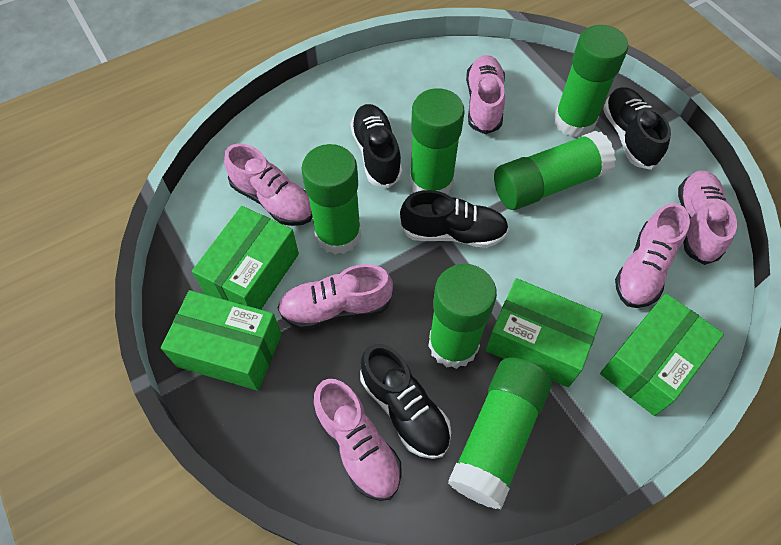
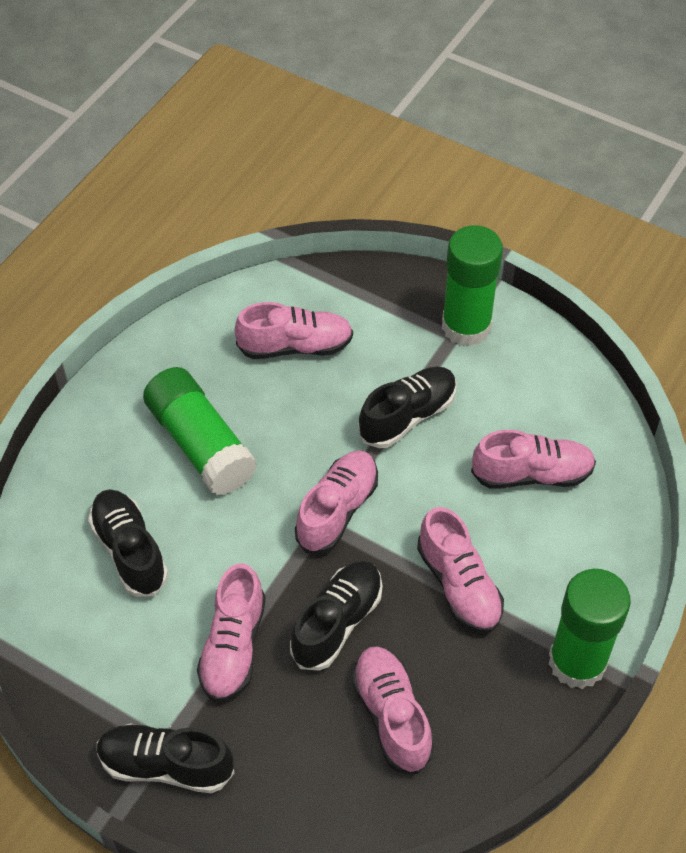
green box: 4 -> 0
green glue stick: 6 -> 3

